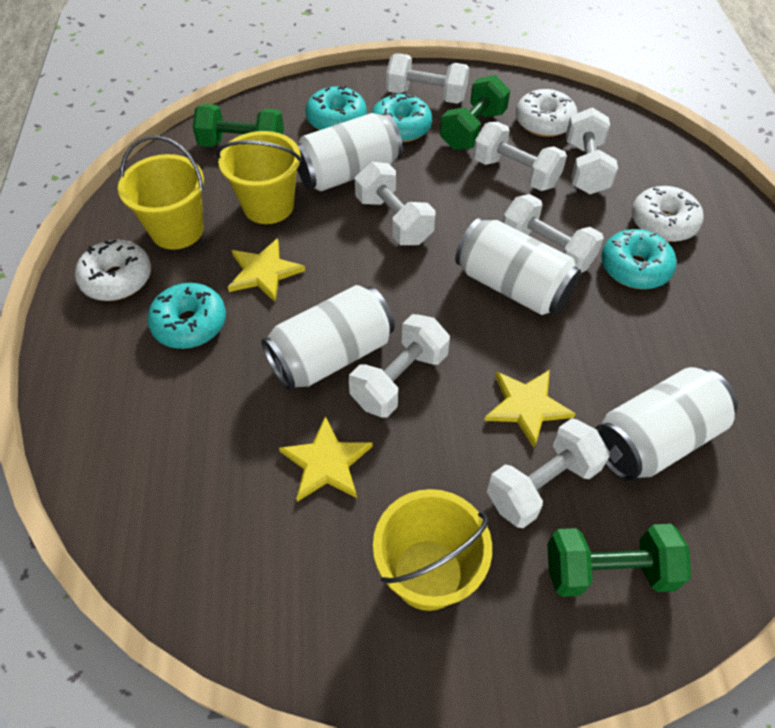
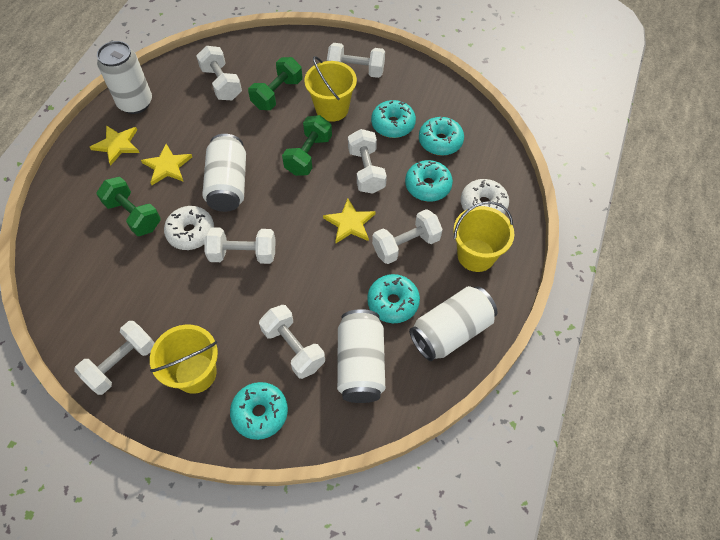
turquoise donut: 4 -> 5
white donut: 3 -> 2

